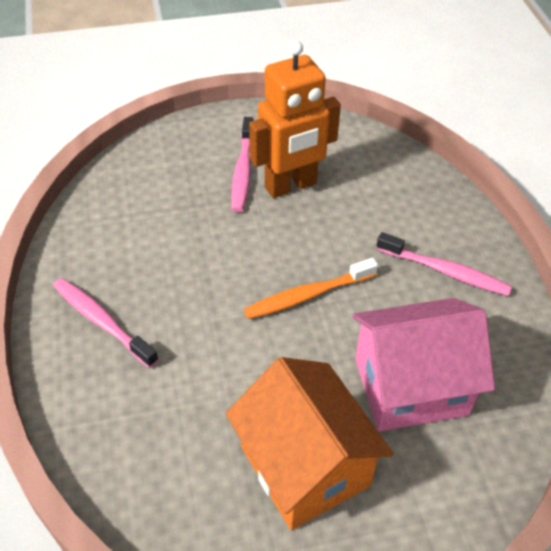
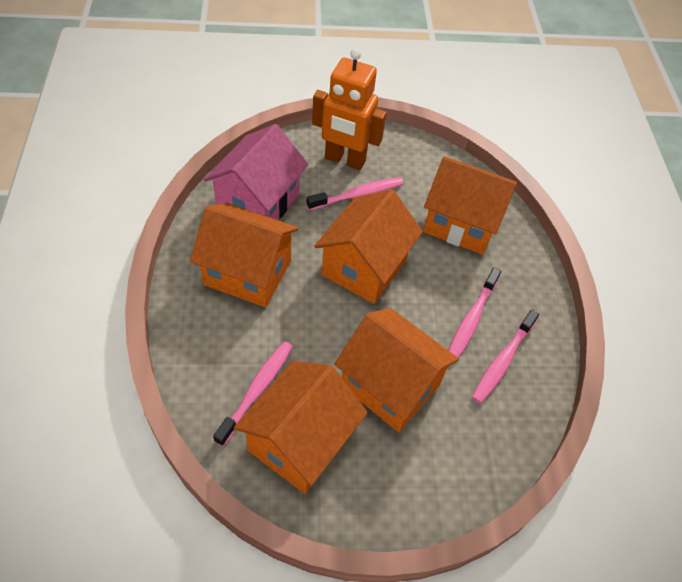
orange house: 1 -> 5
orange toothbrush: 1 -> 0
pink toothbrush: 3 -> 4

